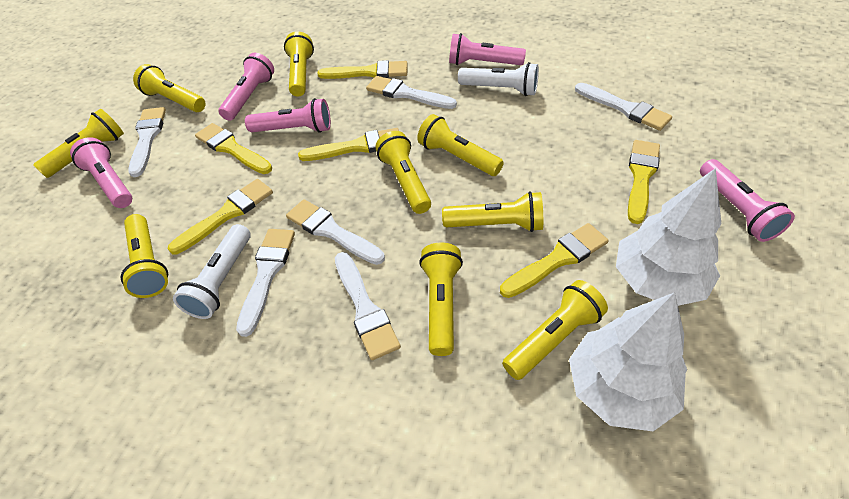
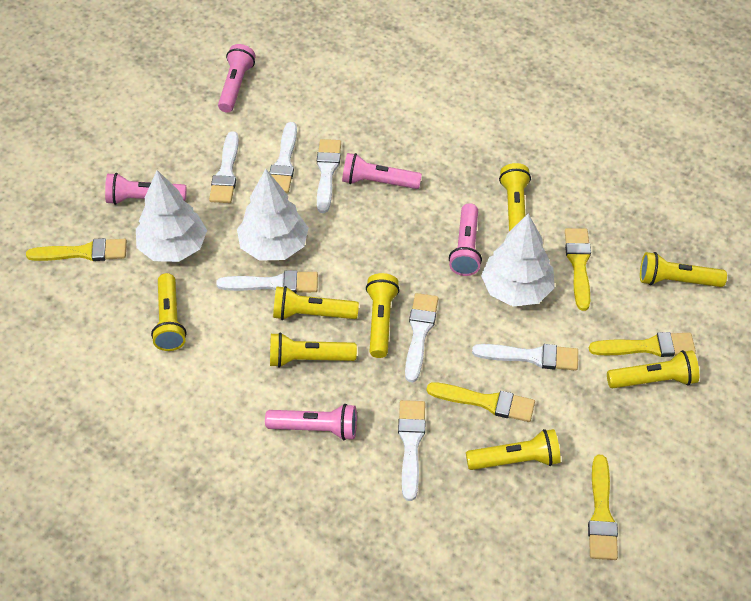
white brush: 6 -> 7
white flashlight: 2 -> 0
white tree: 2 -> 3
yellow brush: 6 -> 5
yellow flashlight: 9 -> 8

